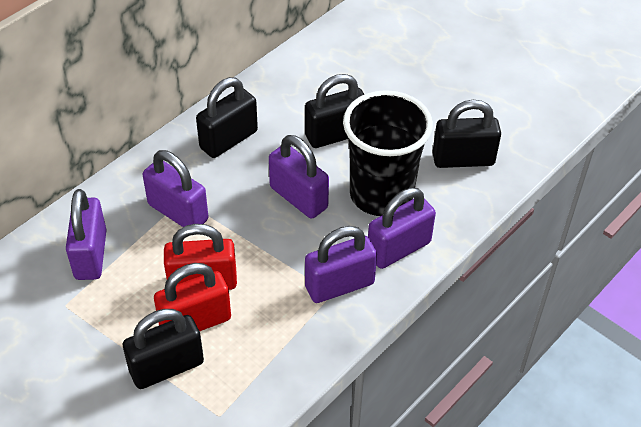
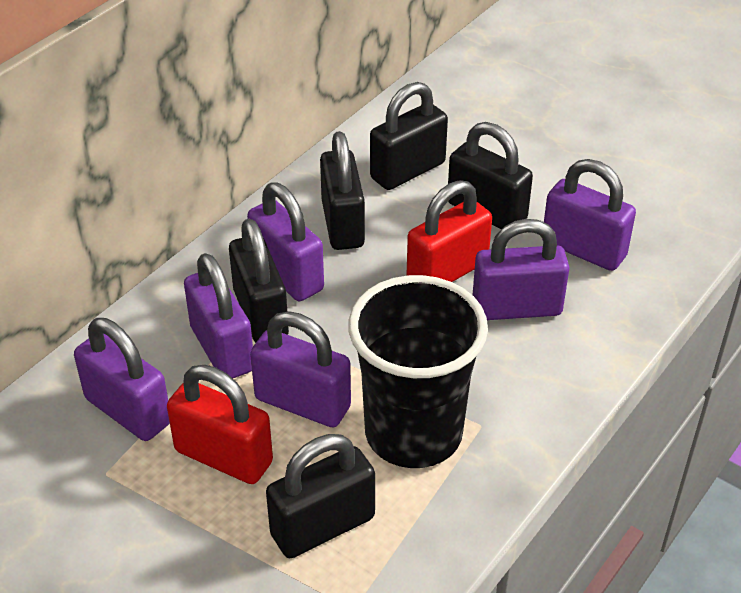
black padlock: 4 -> 5
purple padlock: 5 -> 6

